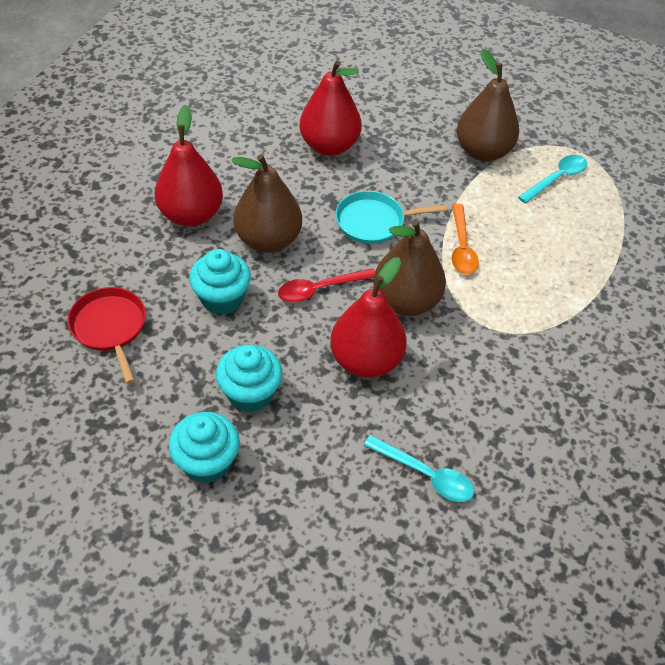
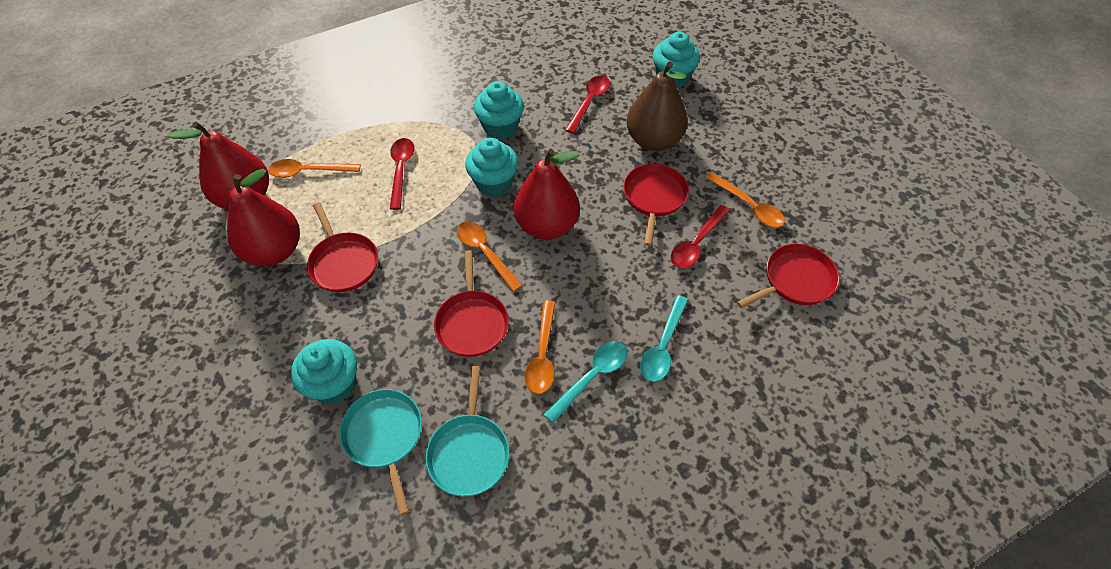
brown pear: 3 -> 1
orange spoon: 1 -> 4
red pan: 1 -> 4
red spoon: 1 -> 3
turquoise cupcake: 3 -> 4
turquoise pan: 1 -> 2

